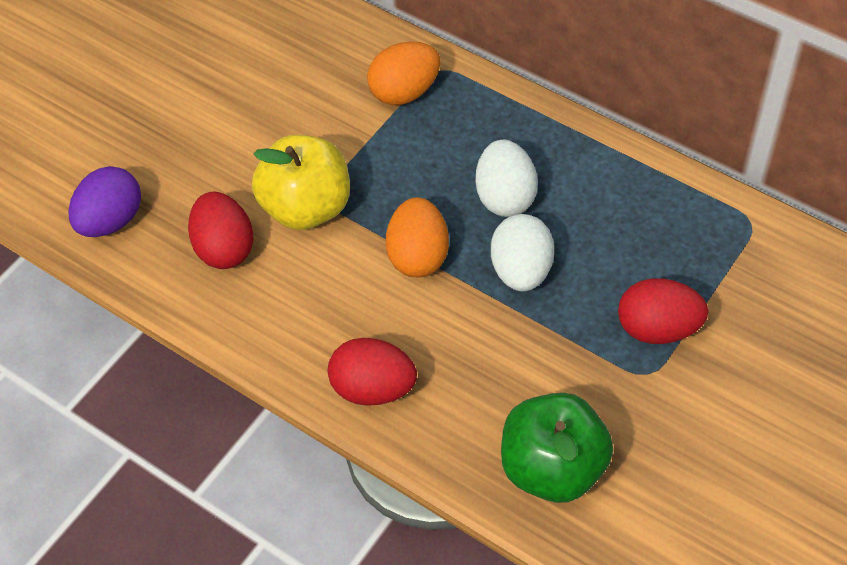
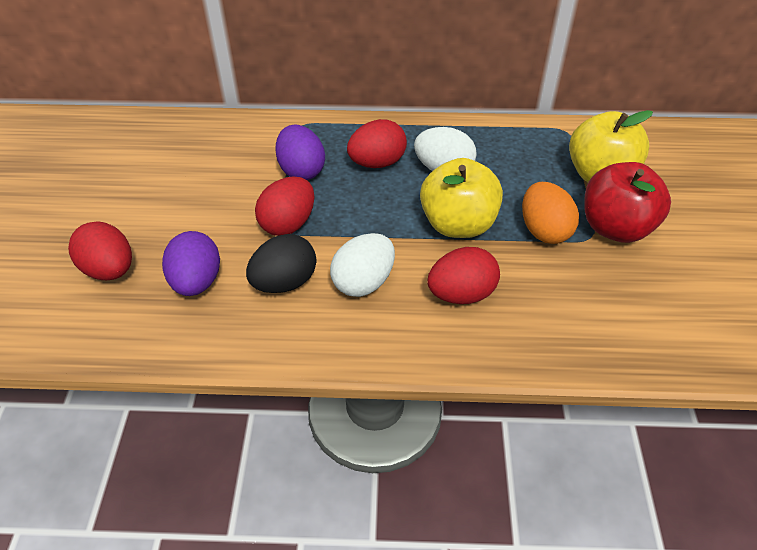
black egg: 0 -> 1
green apple: 1 -> 0
orange egg: 2 -> 1
purple egg: 1 -> 2
red apple: 0 -> 1
red egg: 3 -> 4
yellow apple: 1 -> 2

